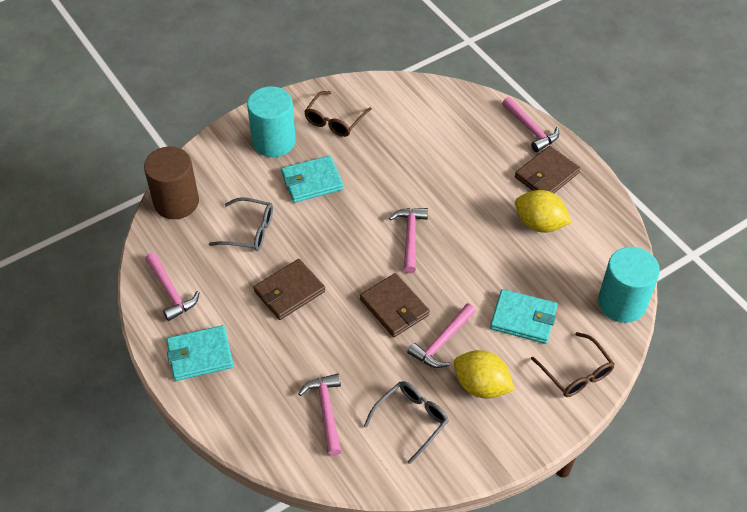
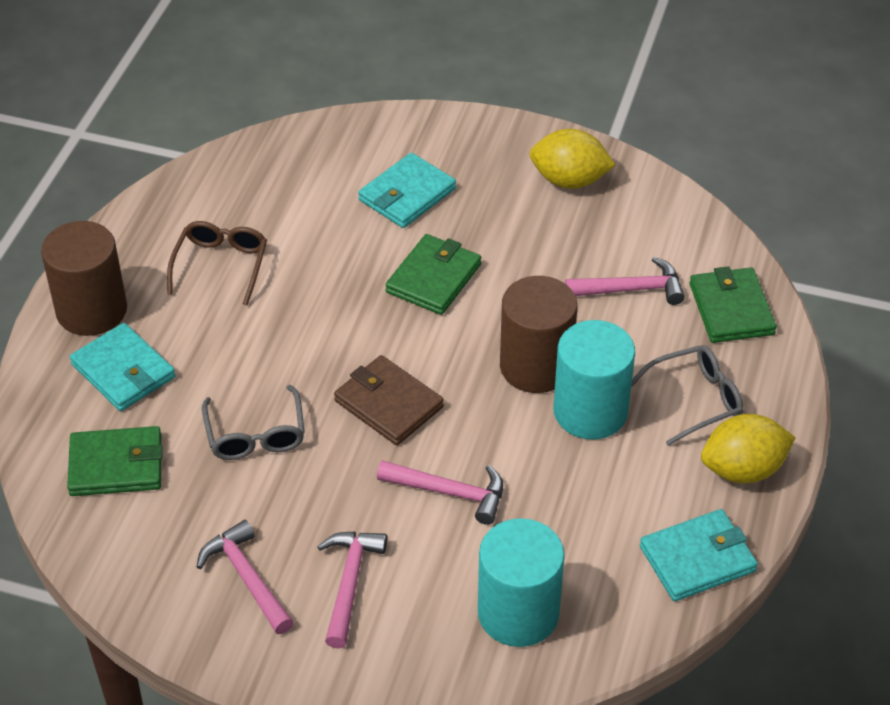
brown cylinder: 1 -> 2
brown glasses: 2 -> 1
brown wallet: 3 -> 1
green wallet: 0 -> 3
pink hammer: 5 -> 4

